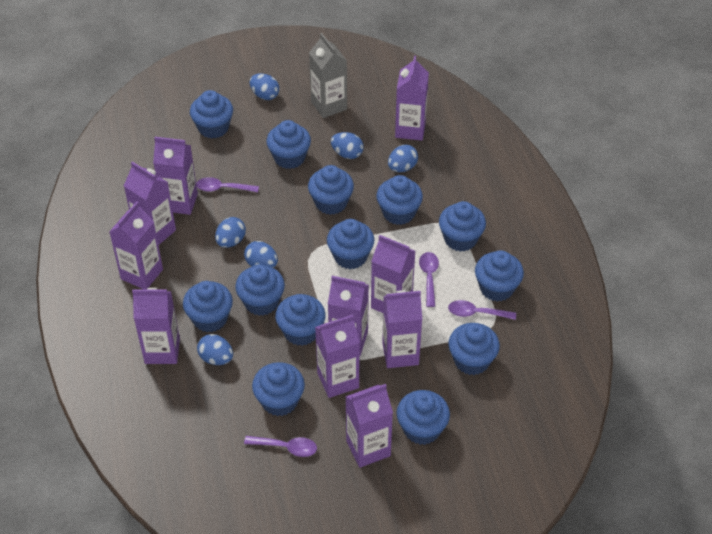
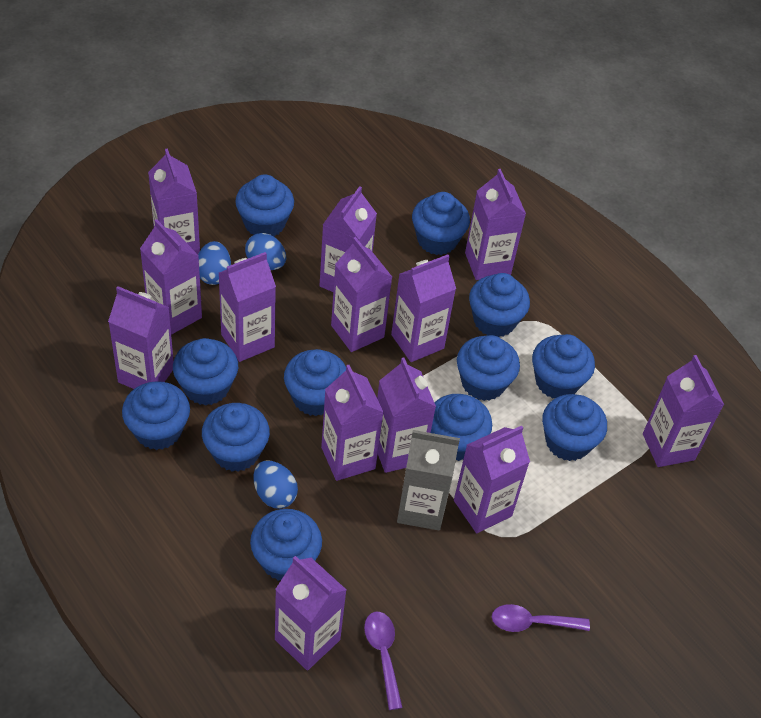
blue cupcake: 13 -> 12
blue egg: 6 -> 3
purple carton: 10 -> 13
purple spoon: 4 -> 2

